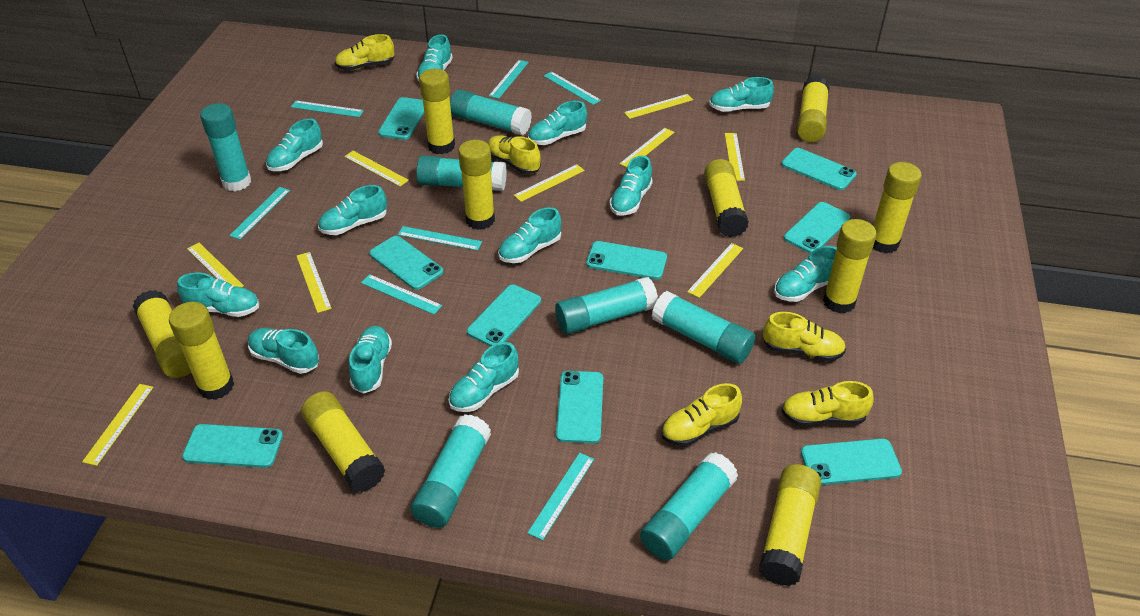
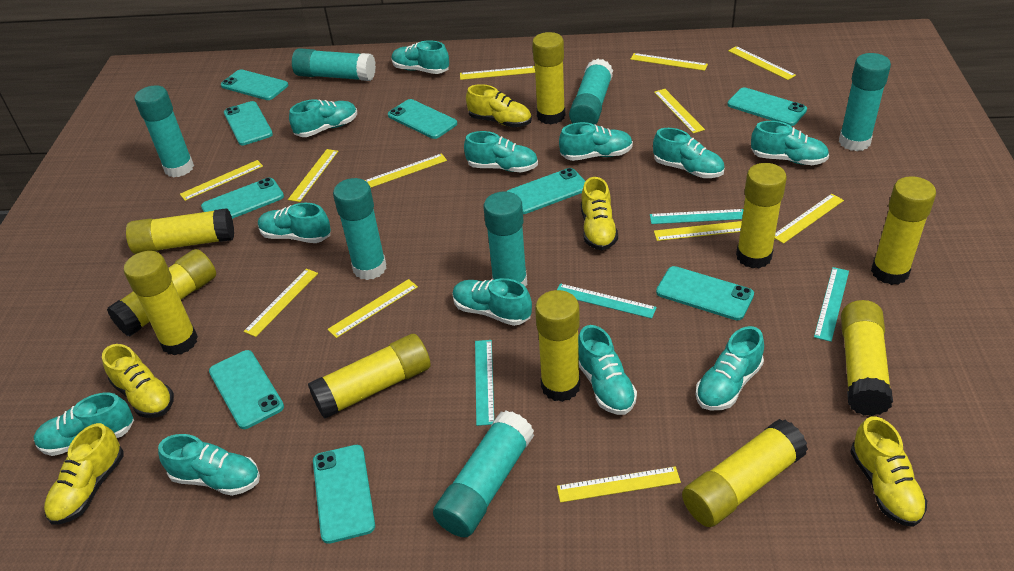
turquoise ruler: 7 -> 4
yellow ruler: 9 -> 12

